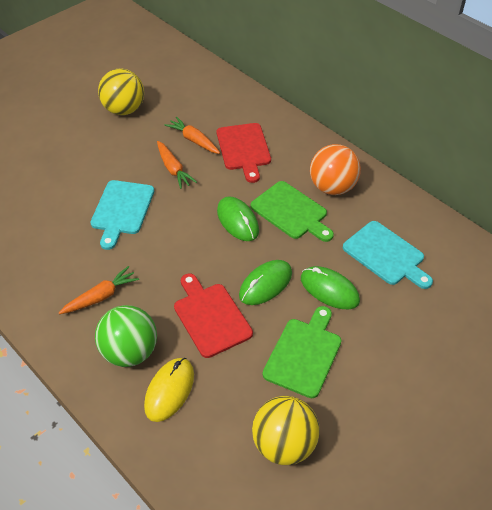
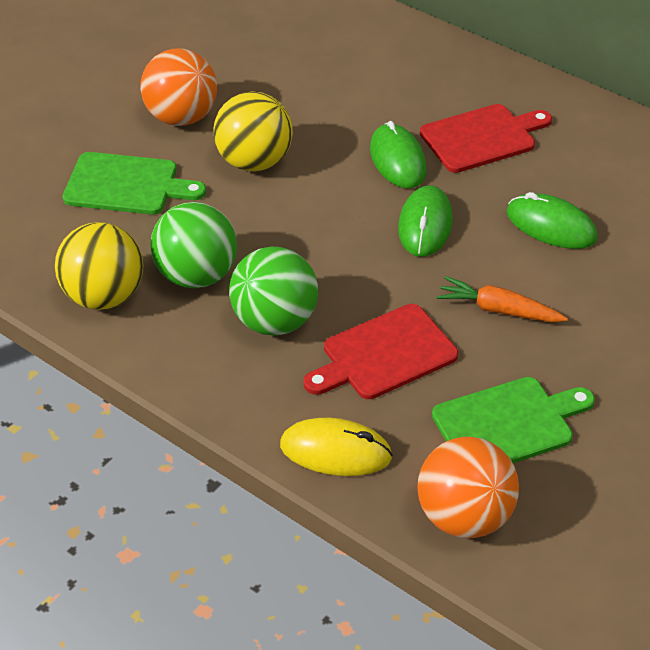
green ball: 1 -> 2
orange ball: 1 -> 2
orange carrot: 3 -> 1
turquoise cutting board: 2 -> 0

